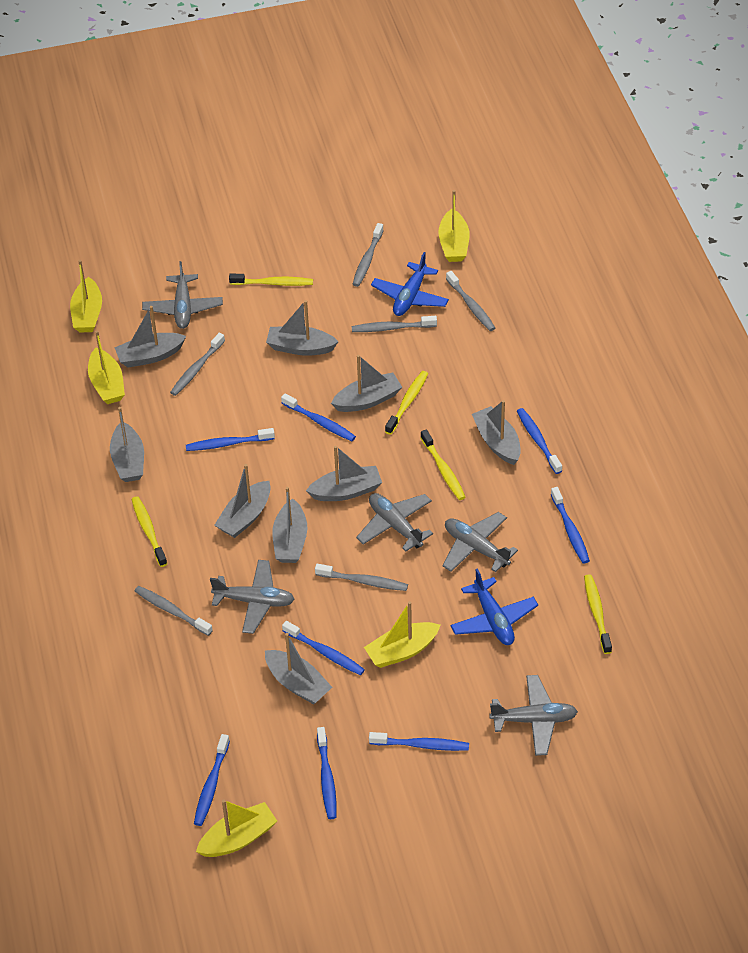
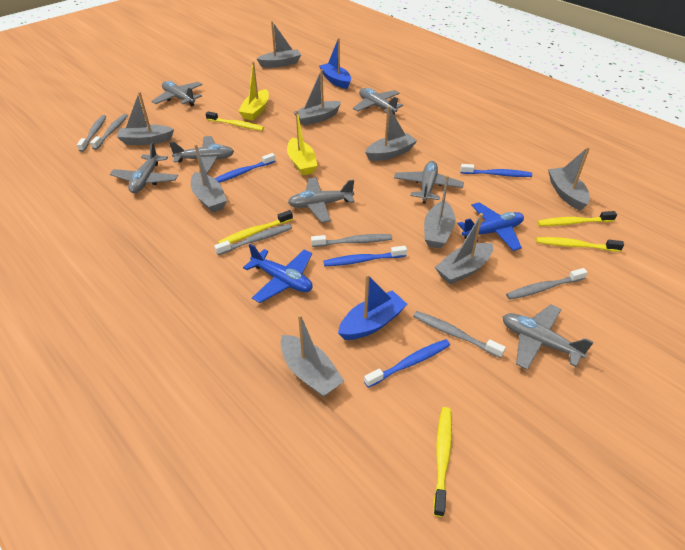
blue boat: 0 -> 2
blue toothbrush: 8 -> 4
grey plane: 5 -> 7
yellow boat: 5 -> 2

